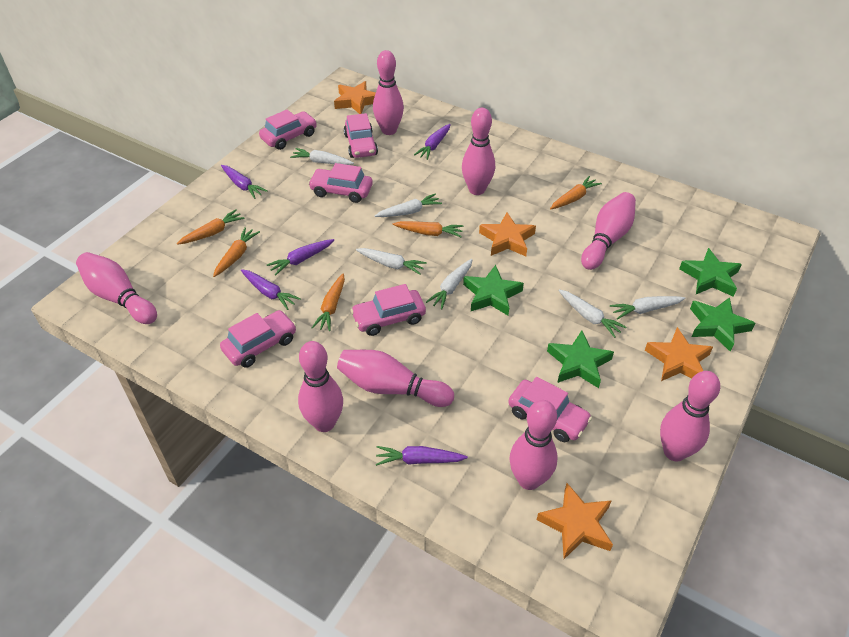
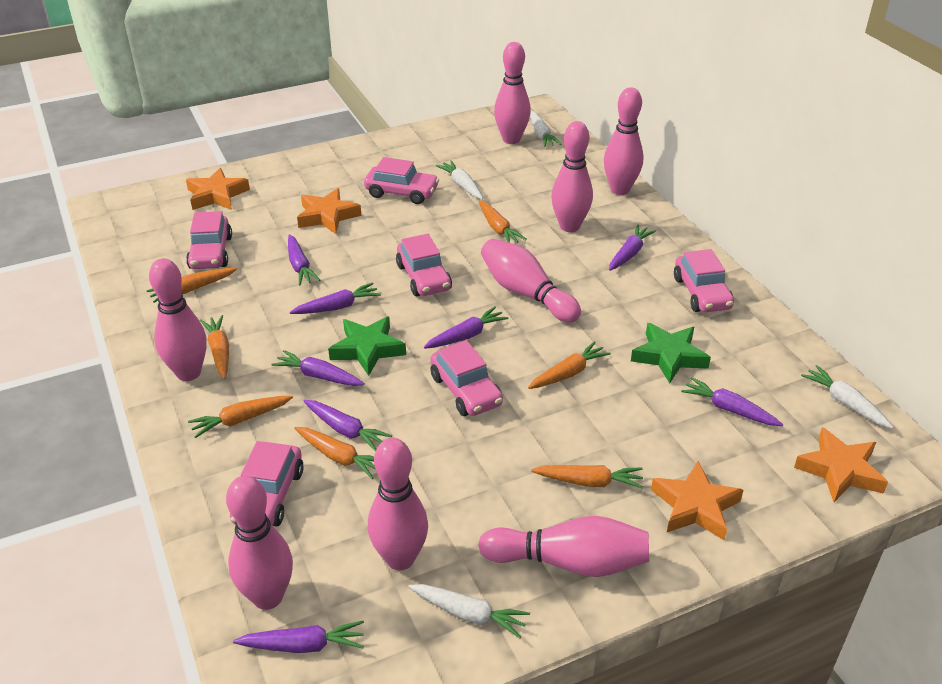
green star: 4 -> 2
orange carrot: 5 -> 7
purple carrot: 5 -> 8
white carrot: 6 -> 4

